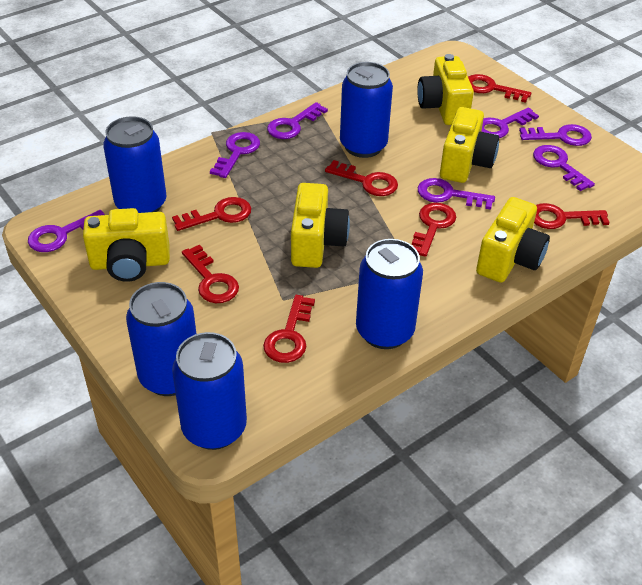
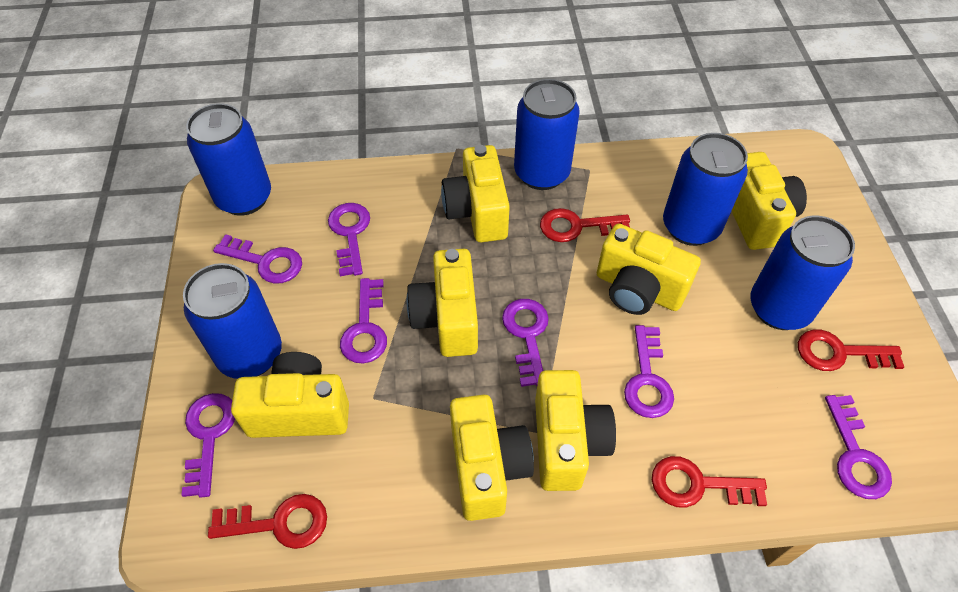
red key: 7 -> 4
yellow camera: 5 -> 7

